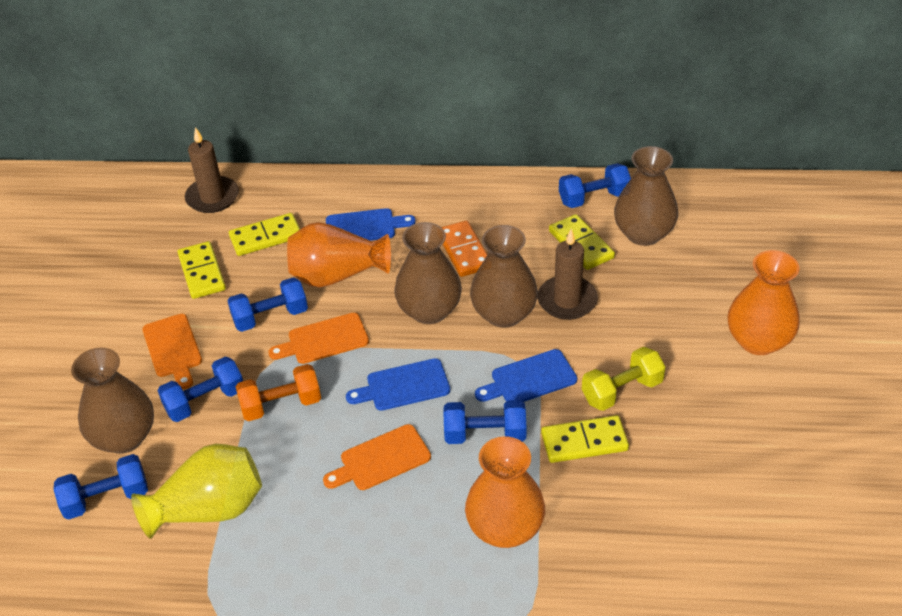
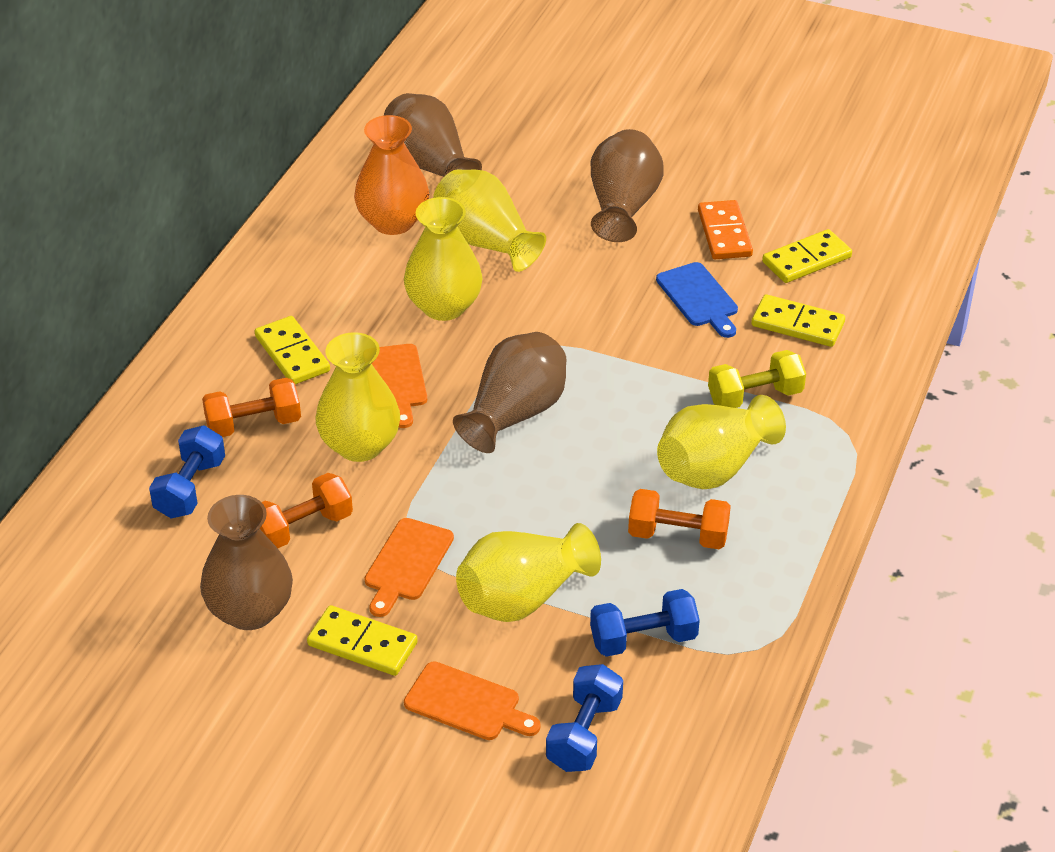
blue cutting board: 3 -> 1
blue dumbbell: 5 -> 3
brown candle: 2 -> 0
orange dumbbell: 1 -> 3
orange vase: 3 -> 1
yellow vase: 1 -> 5

